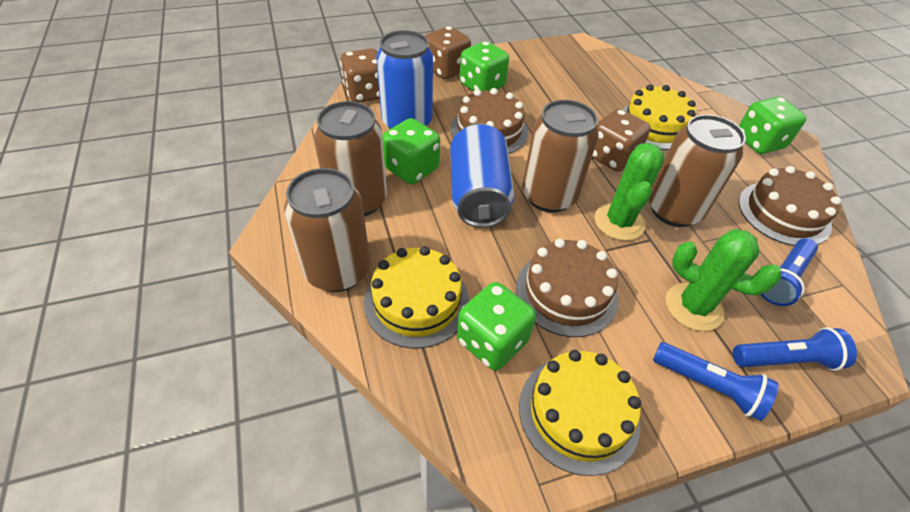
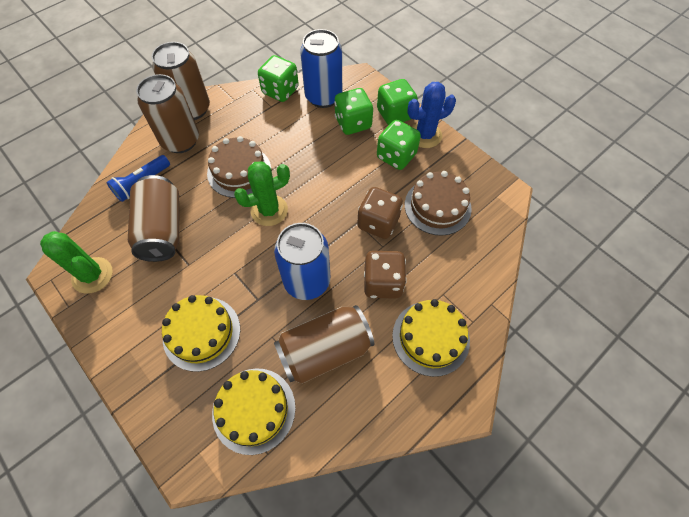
blue cactus: 0 -> 1
blue flashlight: 3 -> 1
brown cake: 3 -> 2
brown dice: 3 -> 2

